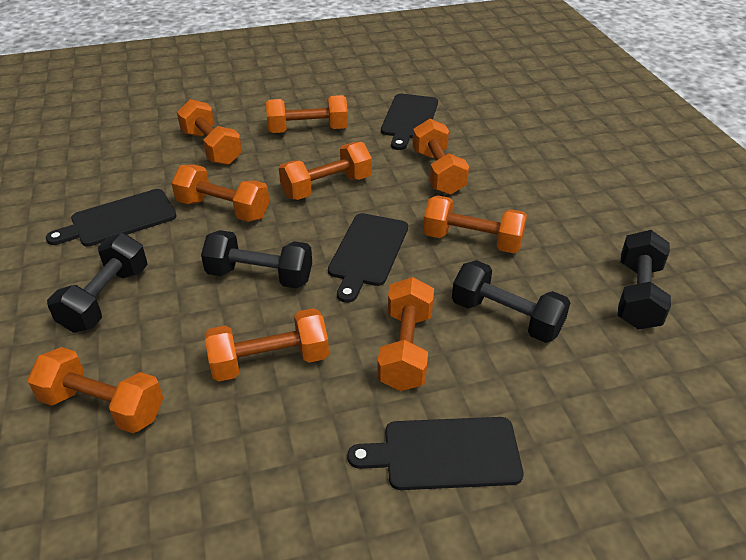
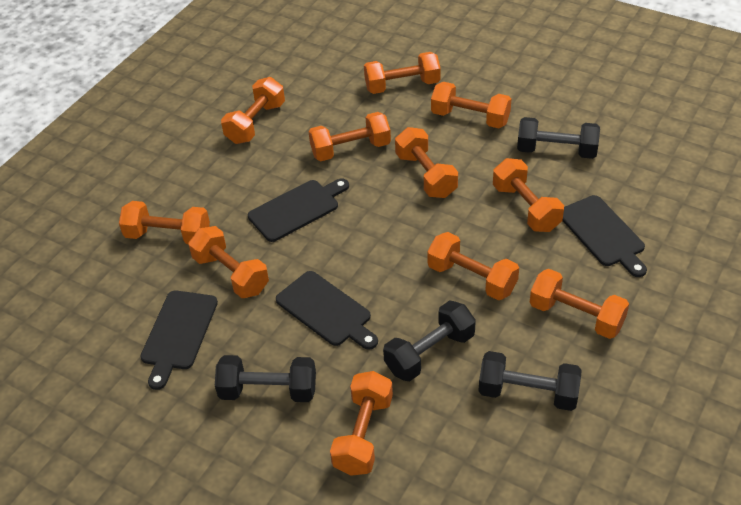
orange dumbbell: 9 -> 11

